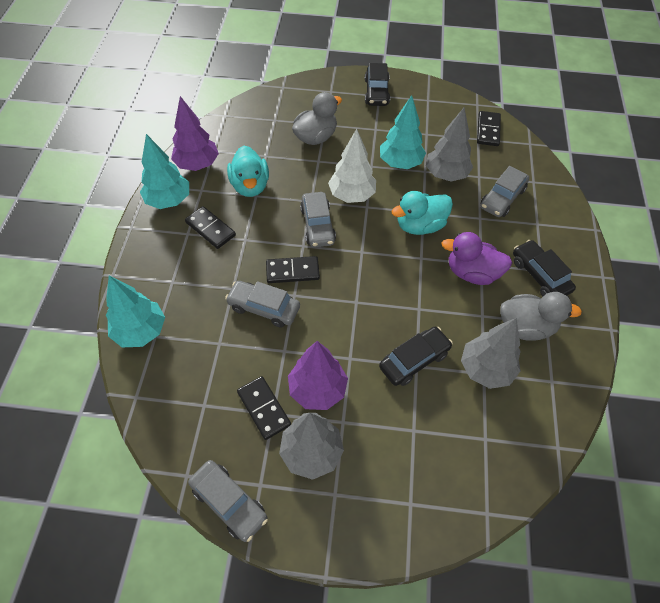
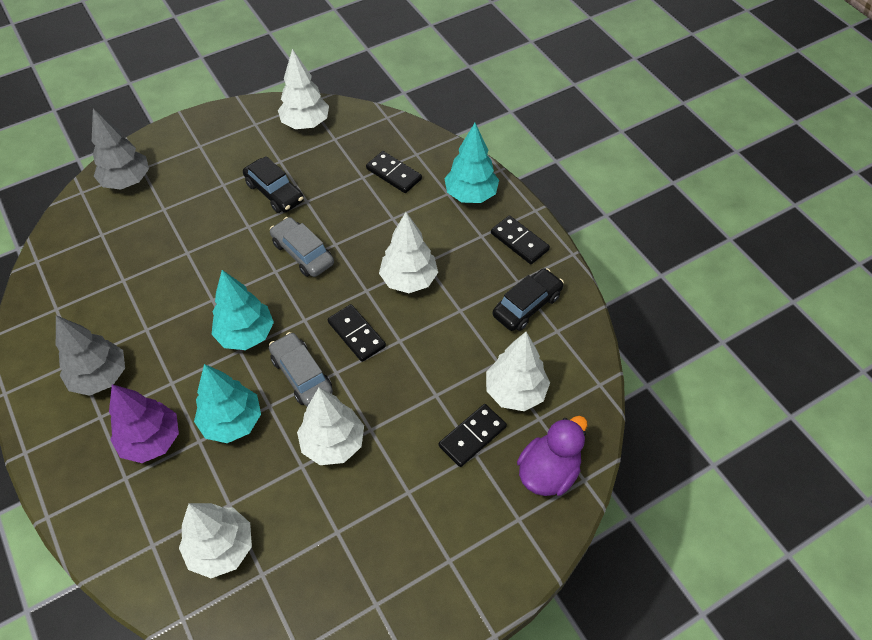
black car: 3 -> 2
grey car: 4 -> 2
grey duck: 2 -> 0
grey tree: 3 -> 2
purple tree: 2 -> 1
turquoise duck: 2 -> 0
white tree: 1 -> 5

